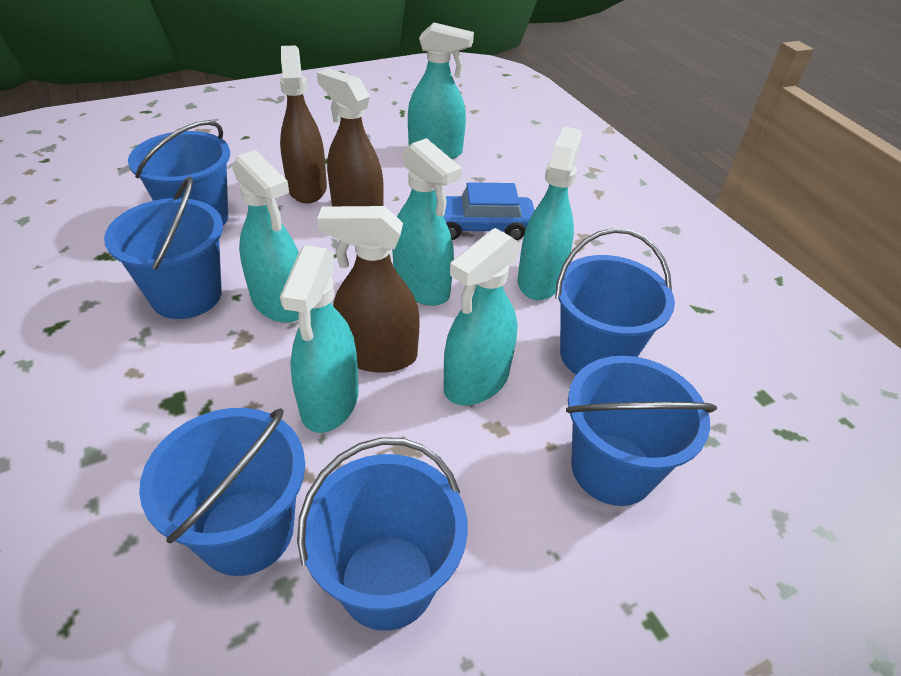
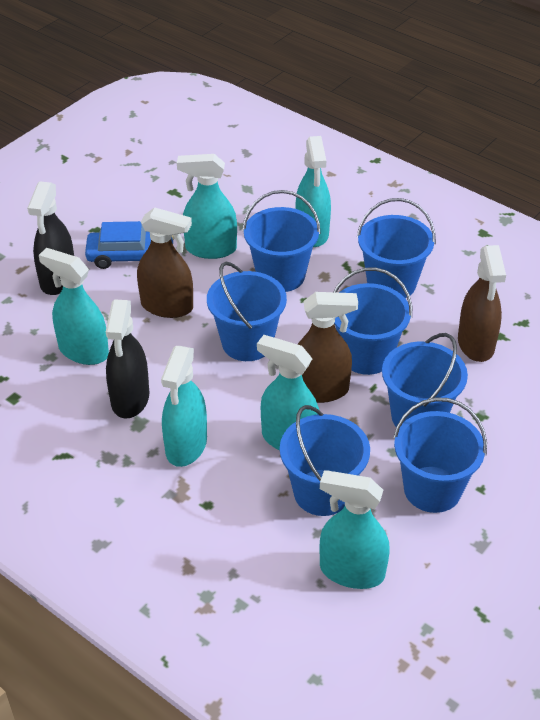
black spray bottle: 0 -> 2
blue bucket: 6 -> 7

